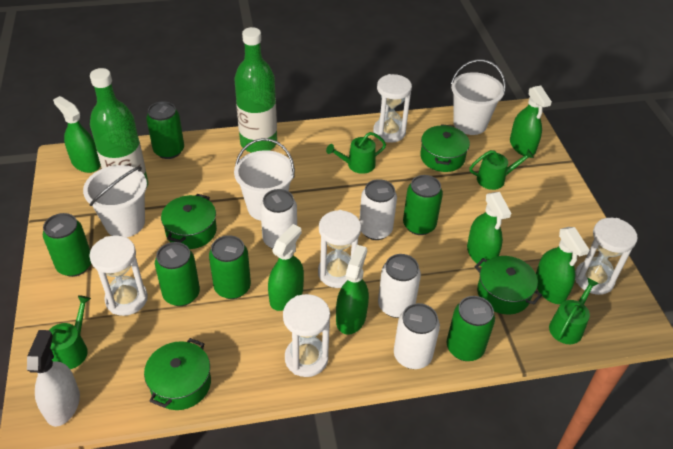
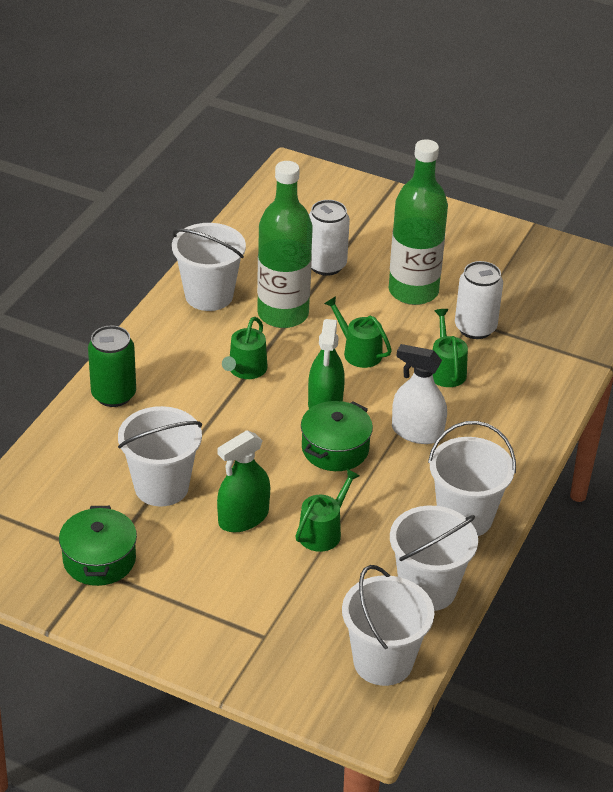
green can: 6 -> 1
green pot: 4 -> 2
green spray bottle: 6 -> 2
white bucket: 3 -> 5
white can: 4 -> 2
white hourglass: 5 -> 0

